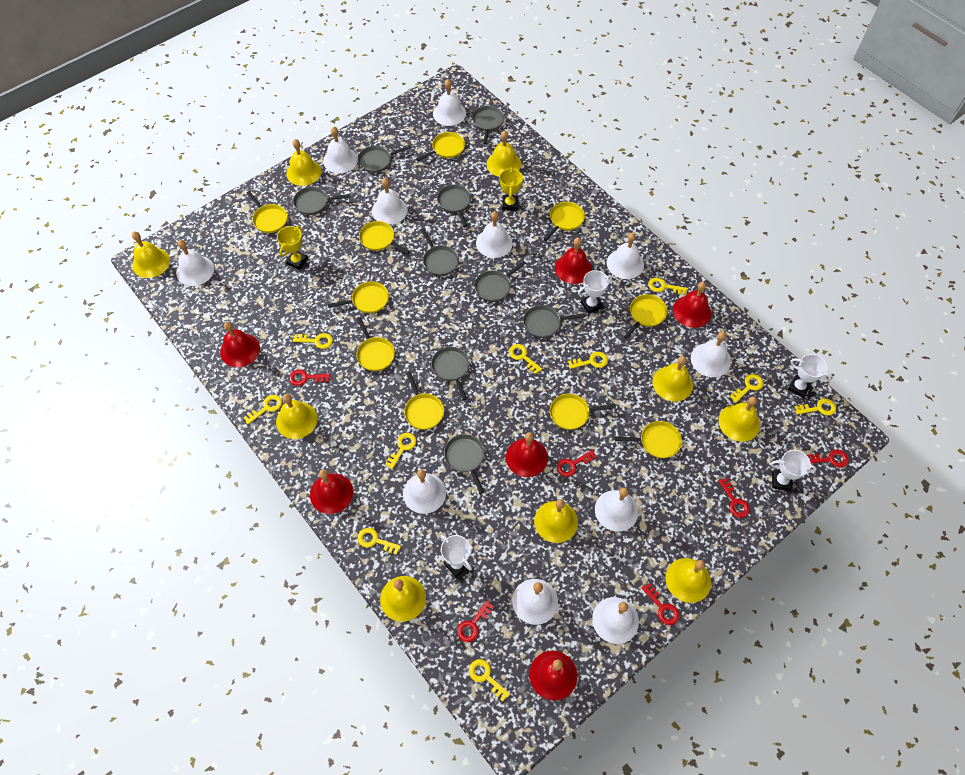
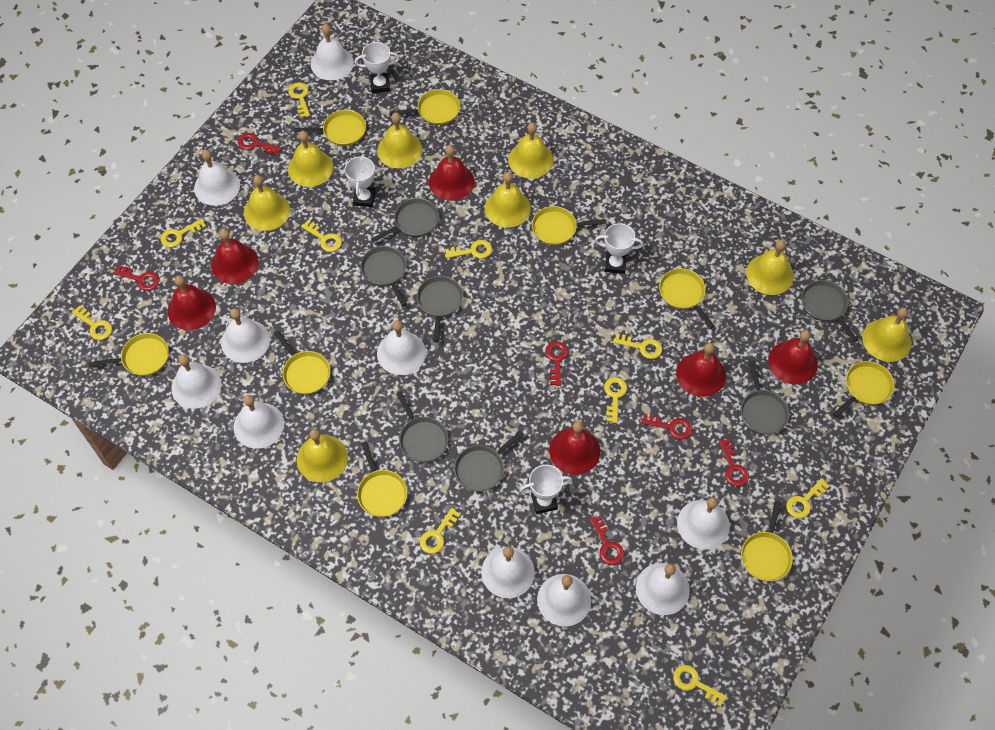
grey pan: 9 -> 7
white bell: 11 -> 10
yellow bell: 9 -> 8
yellow pan: 10 -> 9
yellow trophy: 2 -> 0

